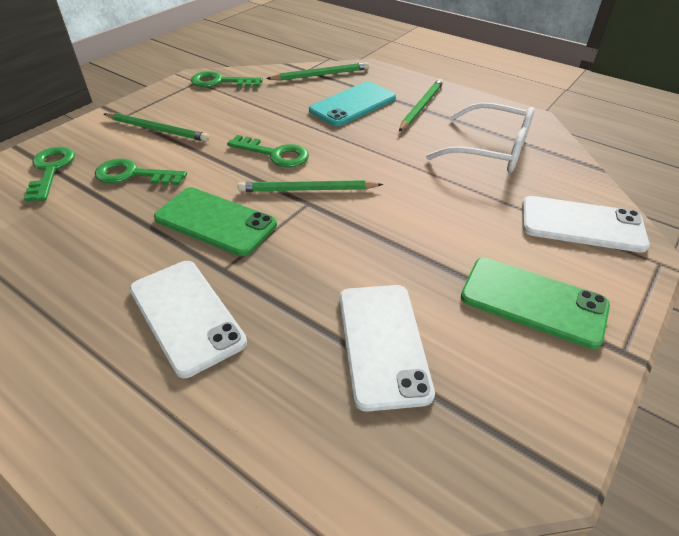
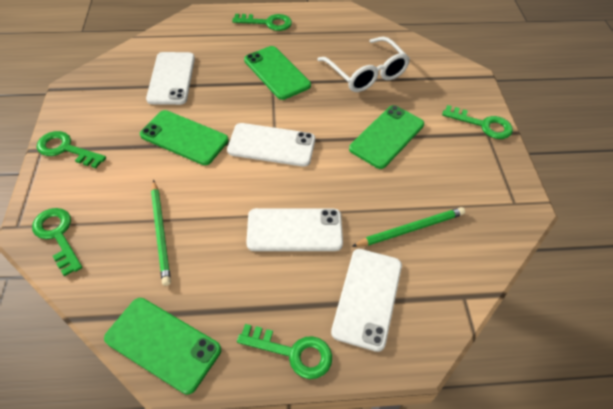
green key: 4 -> 5
green pencil: 4 -> 2
green phone: 2 -> 4
turquoise phone: 1 -> 0
white phone: 3 -> 4

